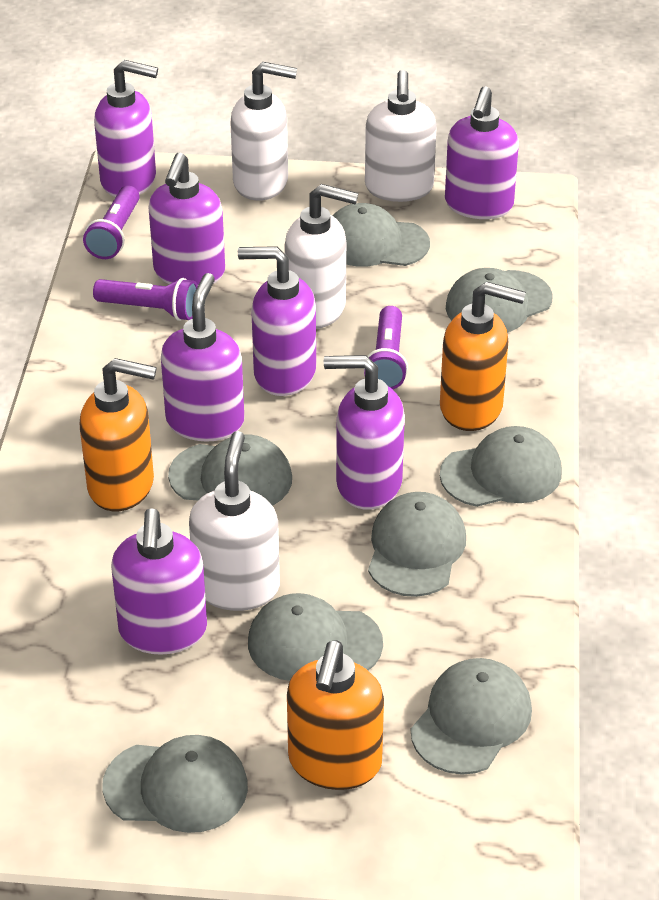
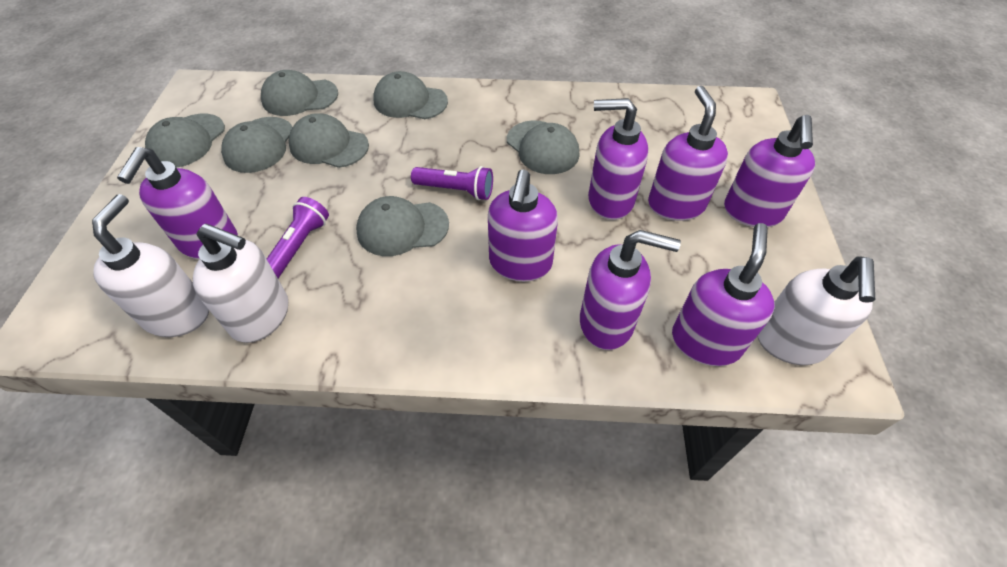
grey cap: 8 -> 7
orange soap dispenser: 3 -> 0
purple flashlight: 3 -> 2
white soap dispenser: 4 -> 3

